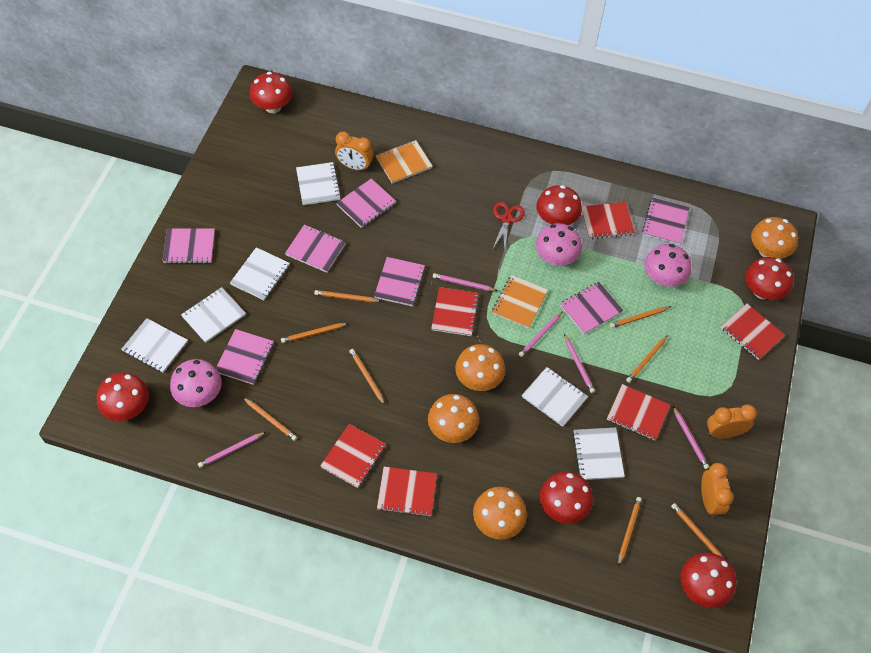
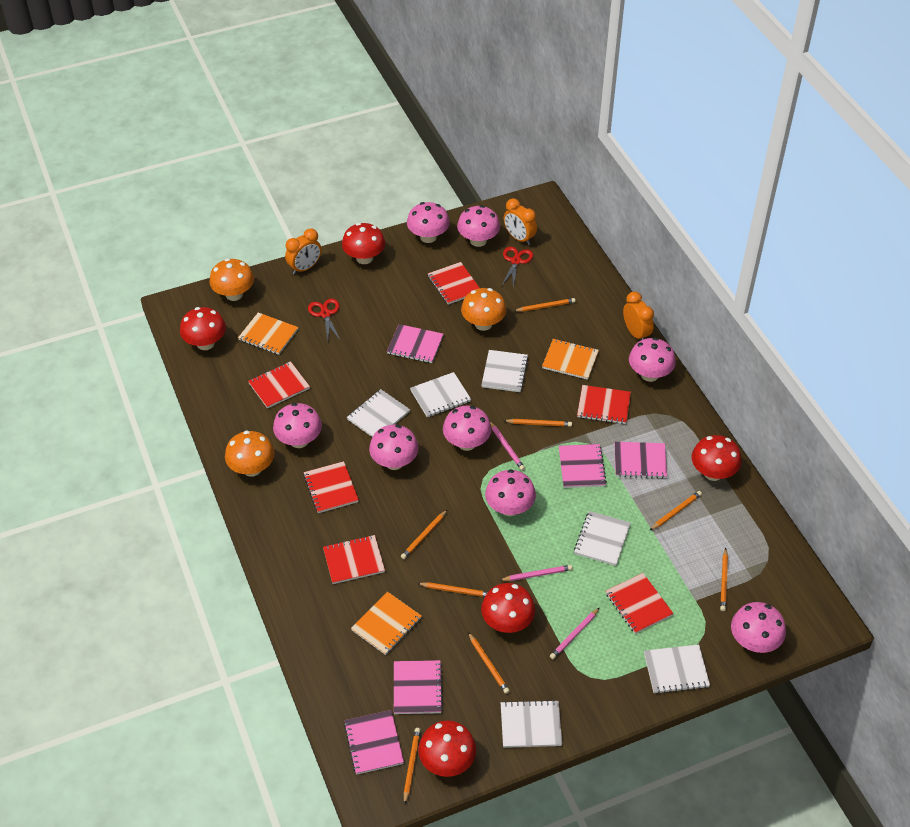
orange mushroom: 4 -> 3
orange notebook: 2 -> 3
pink mushroom: 3 -> 8
pink notebook: 7 -> 5
pink pencil: 5 -> 3
red mushroom: 6 -> 5
red scissors: 1 -> 2

